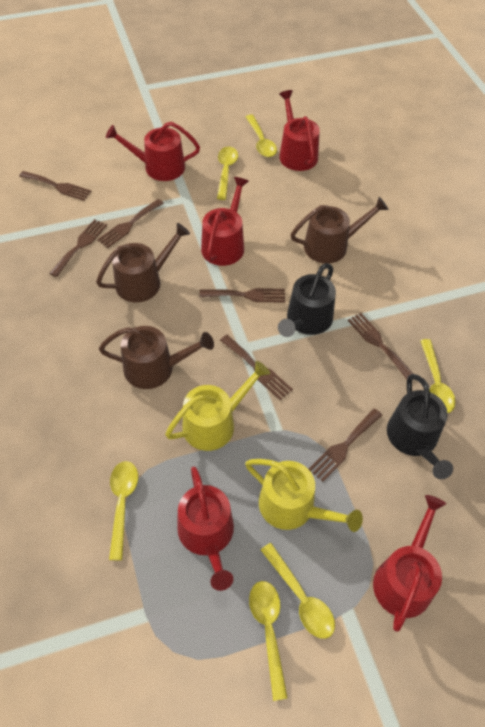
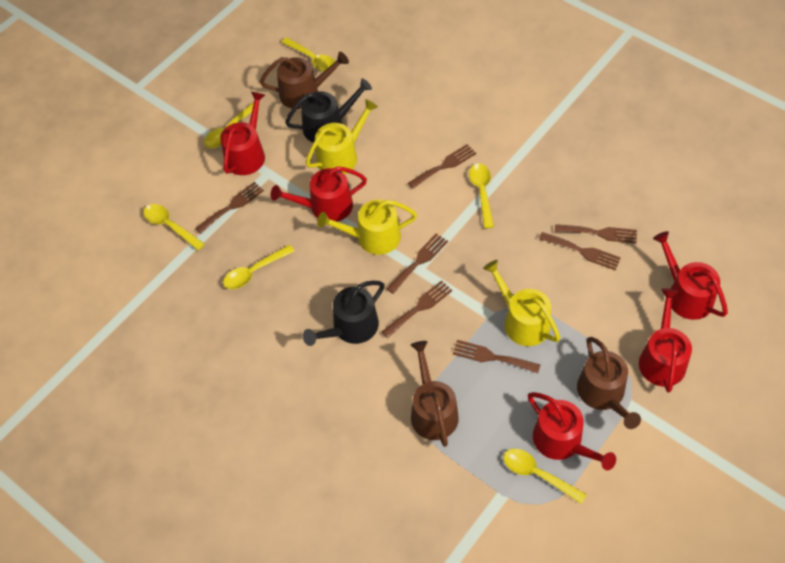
yellow watering can: 2 -> 3

